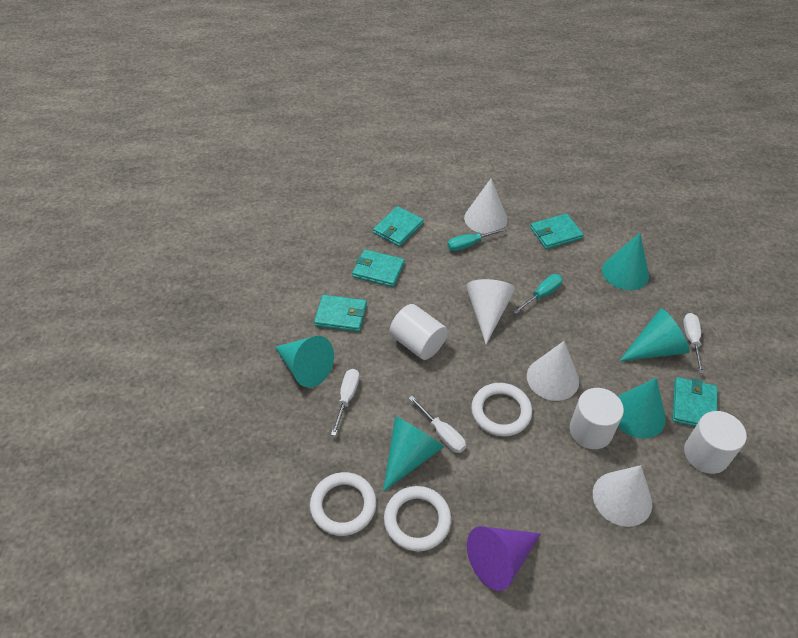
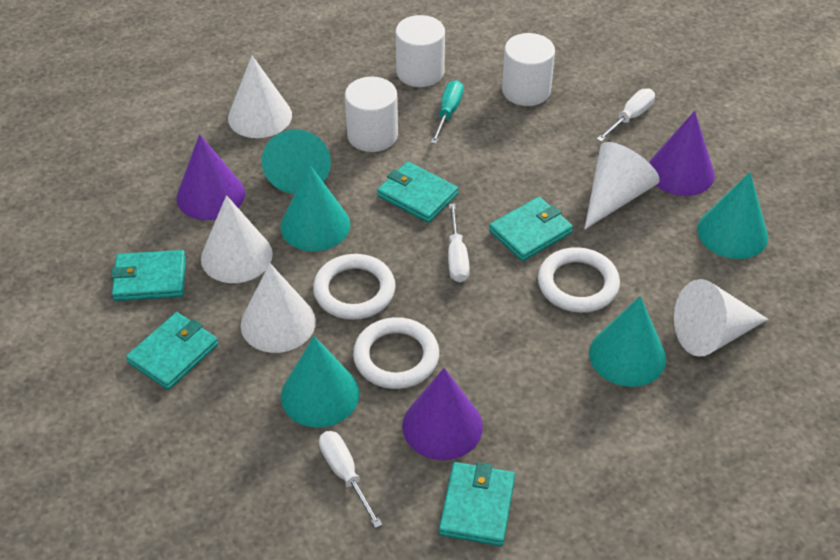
purple cone: 1 -> 3
turquoise screwdriver: 2 -> 1
white cone: 4 -> 5

